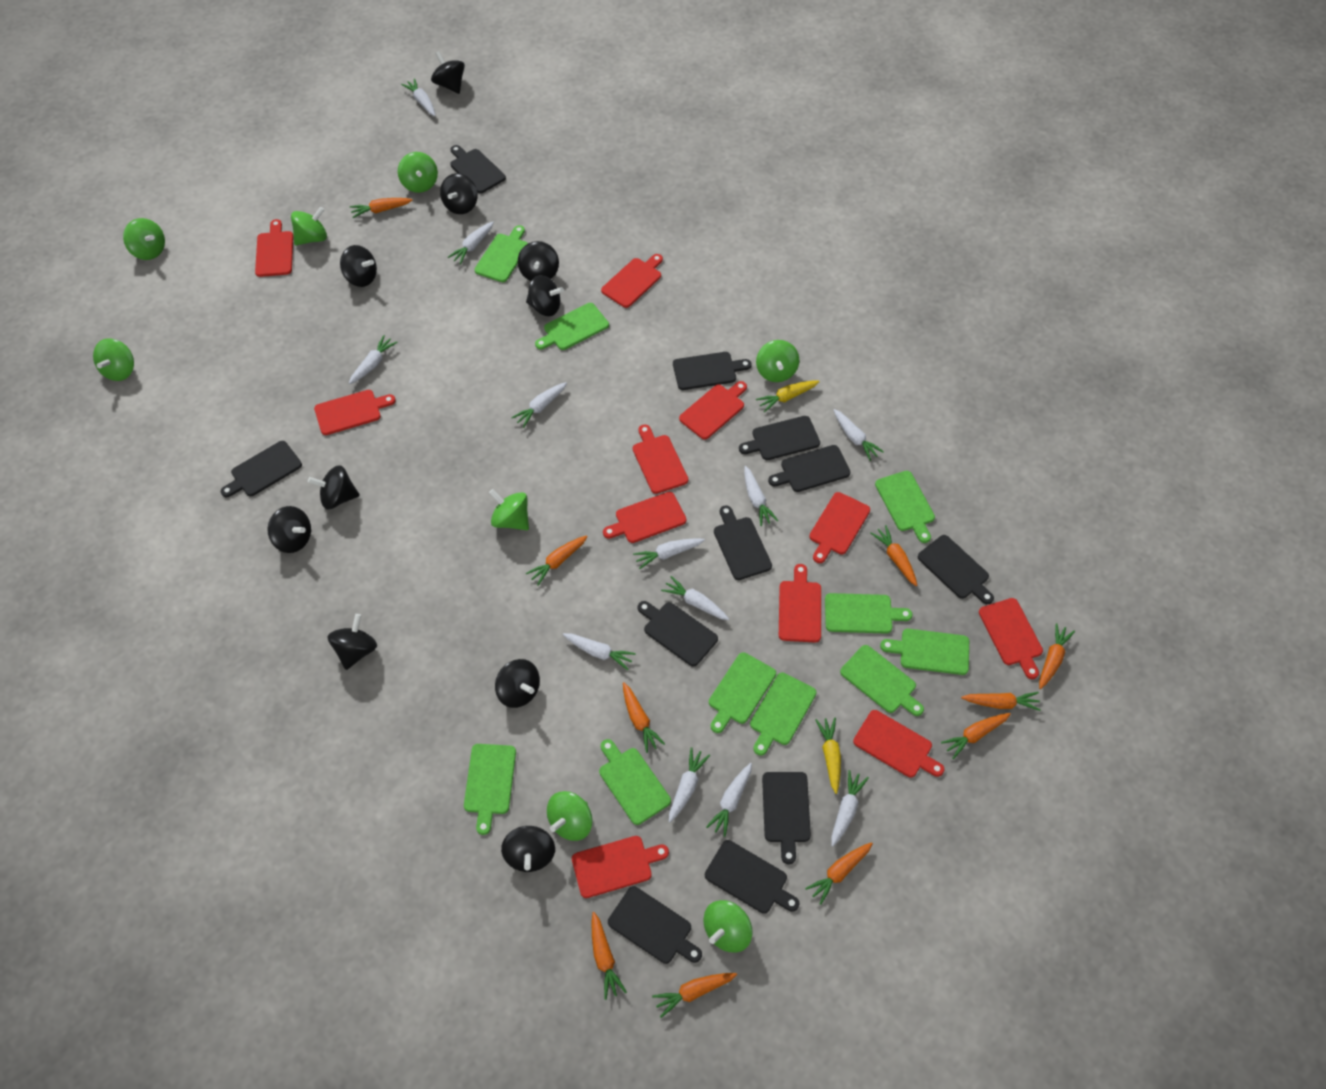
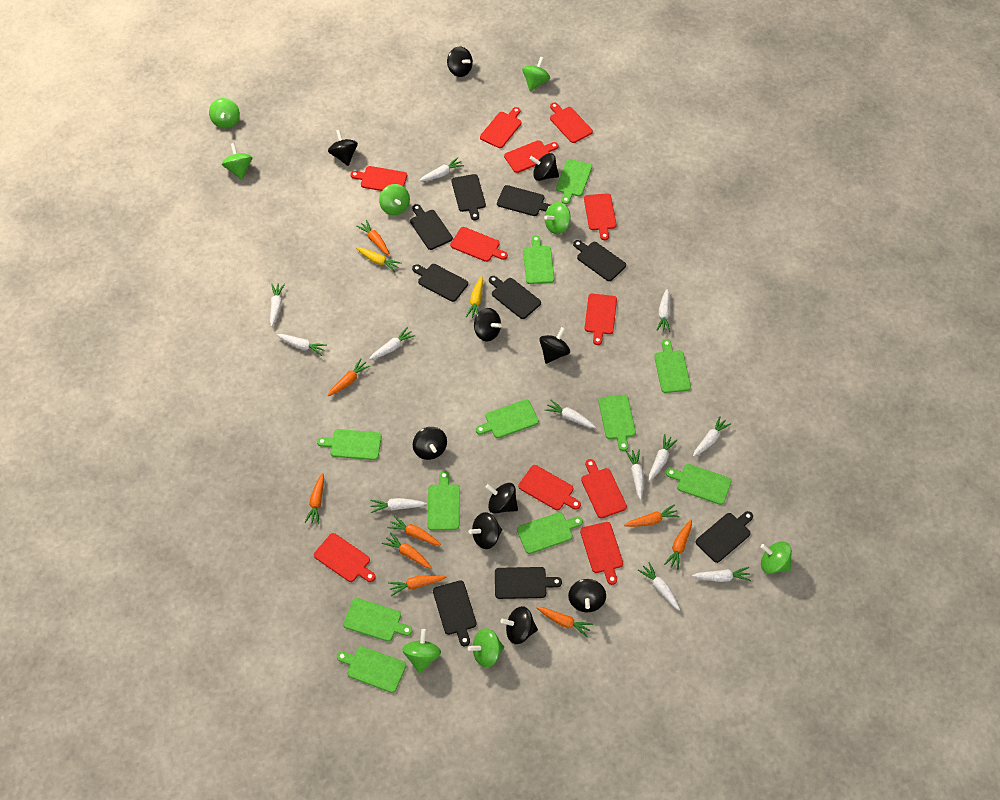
black cutting board: 11 -> 9
green cutting board: 10 -> 11
orange carrot: 10 -> 9

